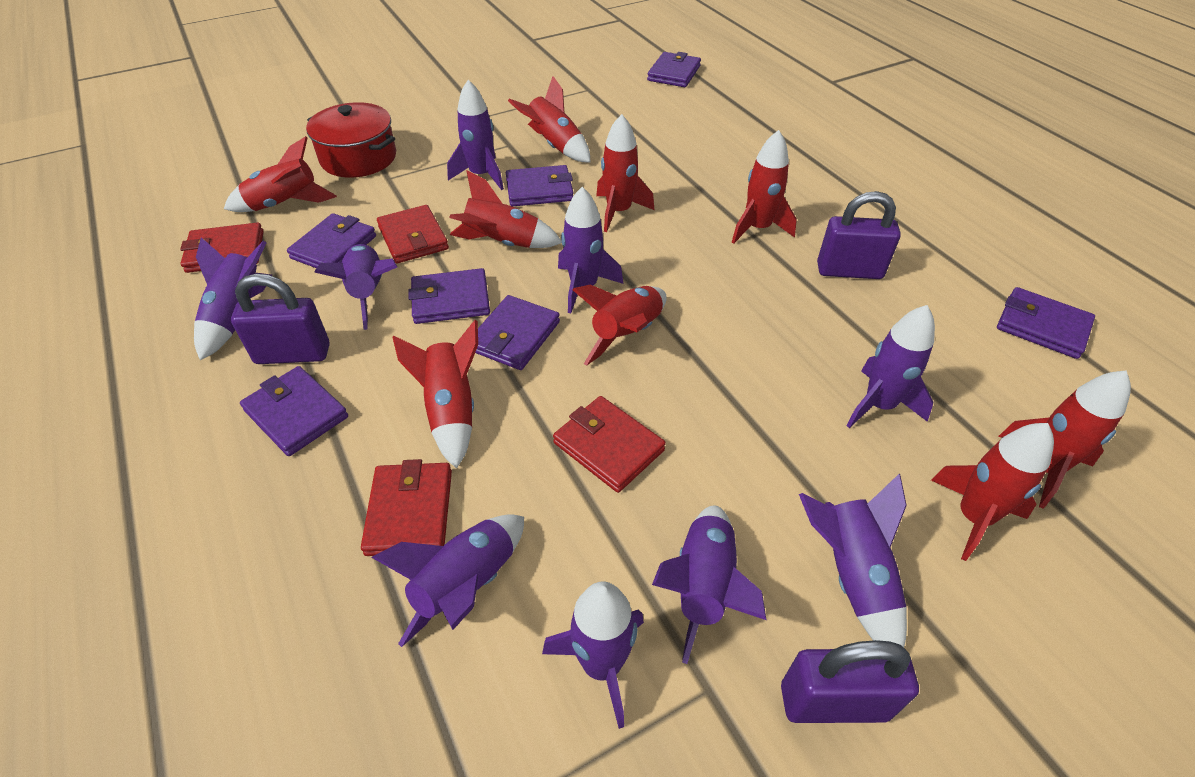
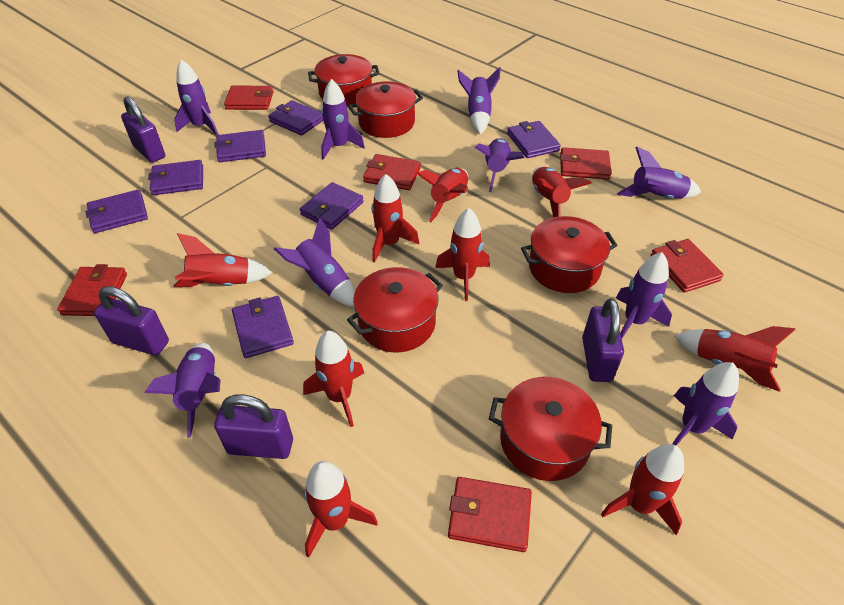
purple padlock: 3 -> 4
red pot: 1 -> 5
red wallet: 4 -> 6

